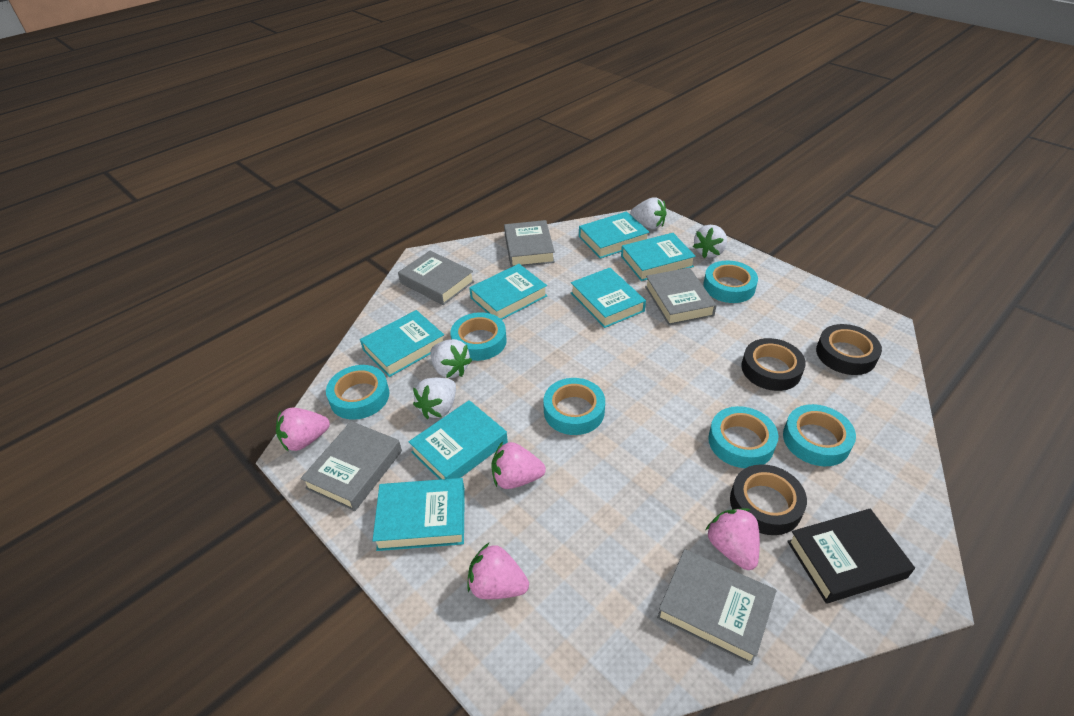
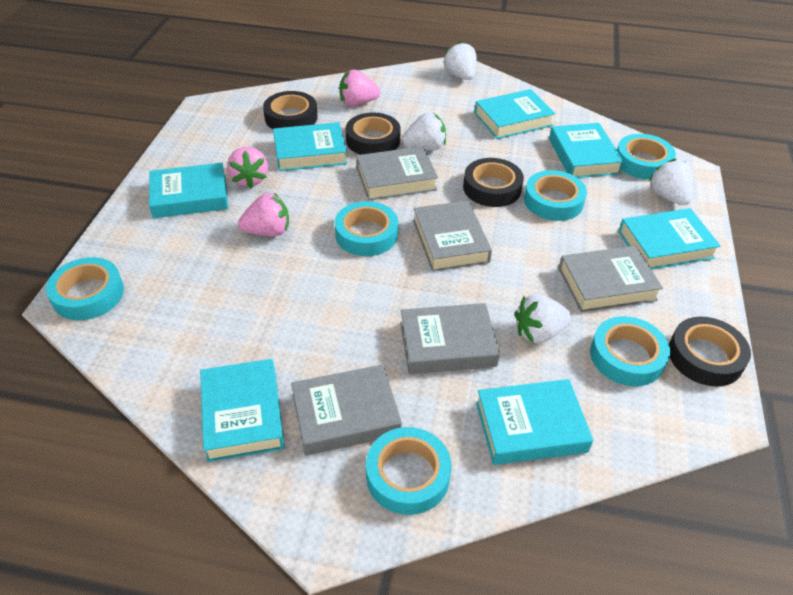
black book: 1 -> 0
black tape: 3 -> 4
pink strawberry: 4 -> 3

